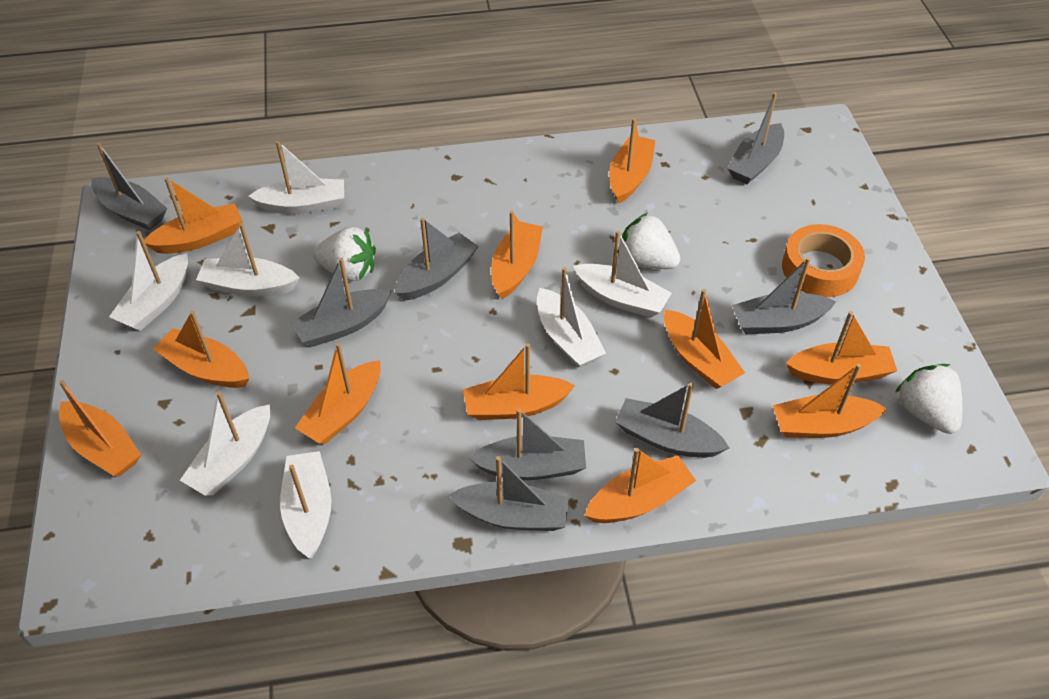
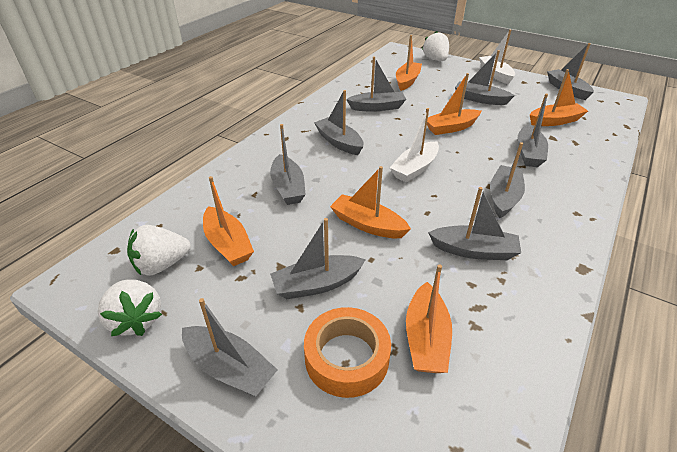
grey boat: 8 -> 10
orange boat: 11 -> 6
white boat: 7 -> 2

